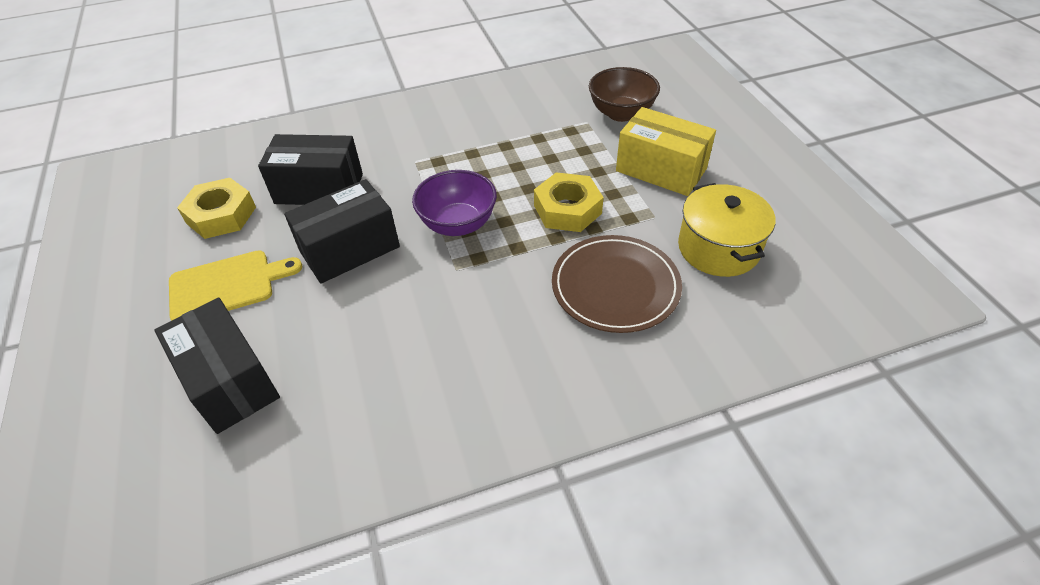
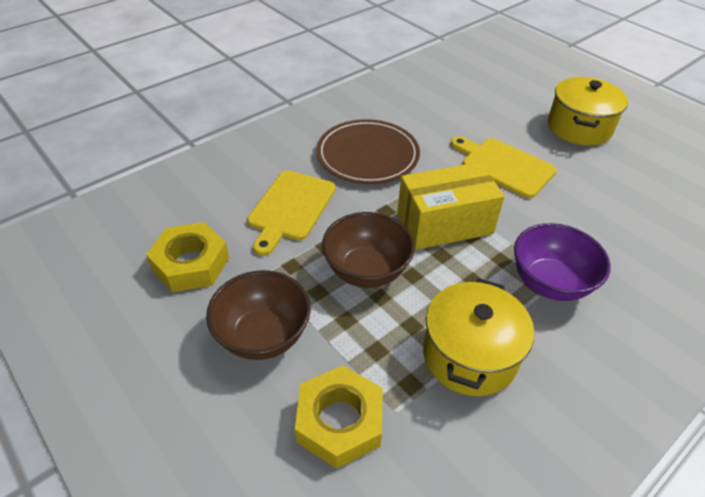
black box: 3 -> 0
brown bowl: 1 -> 2
yellow cutting board: 1 -> 2
yellow pot: 1 -> 2

